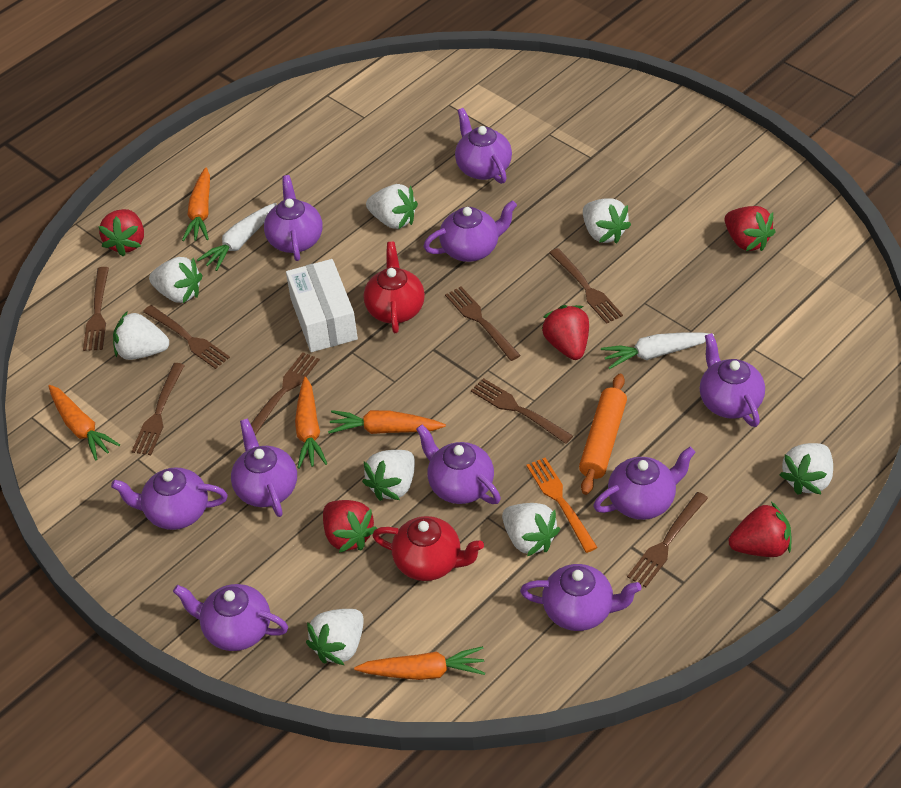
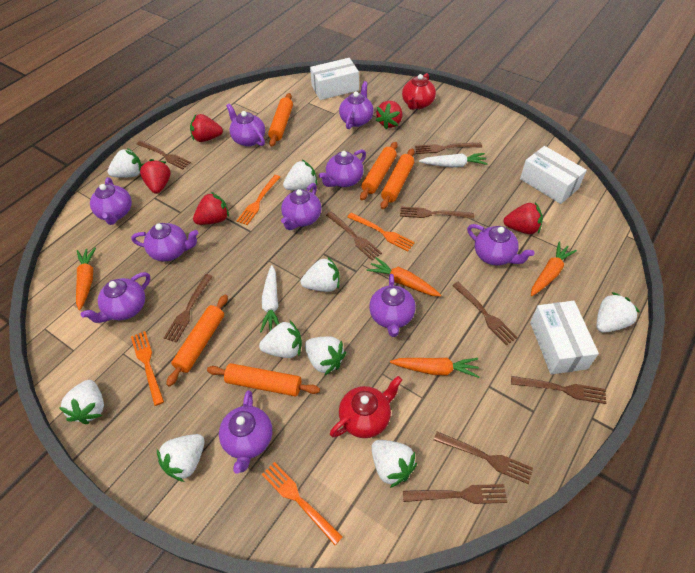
brown fork: 8 -> 9
orange carrot: 5 -> 4
orange fork: 1 -> 4
orange rolling pin: 1 -> 5
white box: 1 -> 3
white strawberry: 8 -> 9

